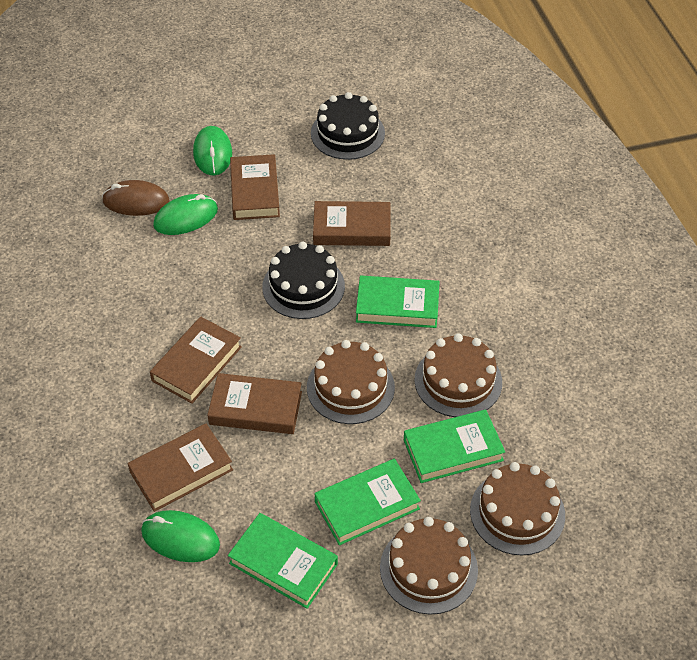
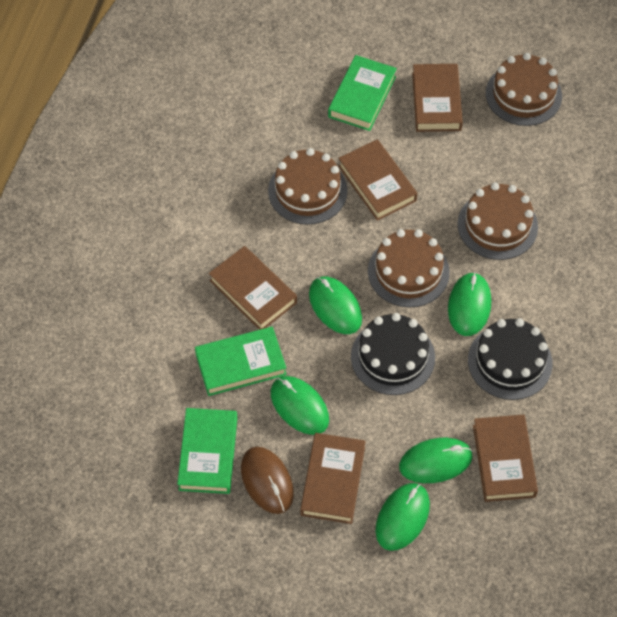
green book: 4 -> 3
green mouse: 3 -> 5

